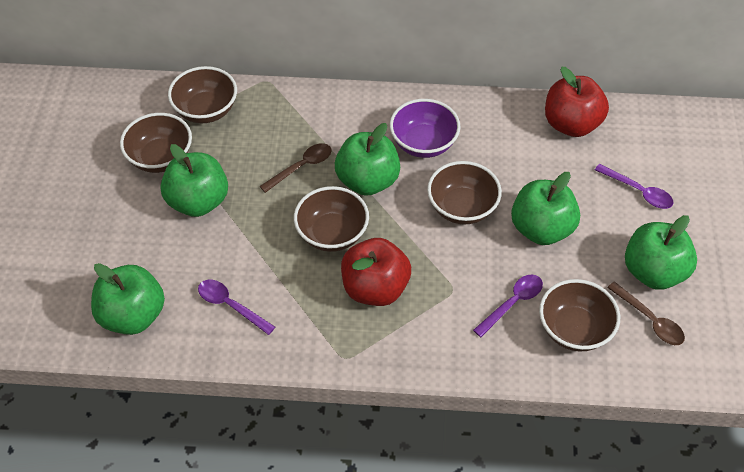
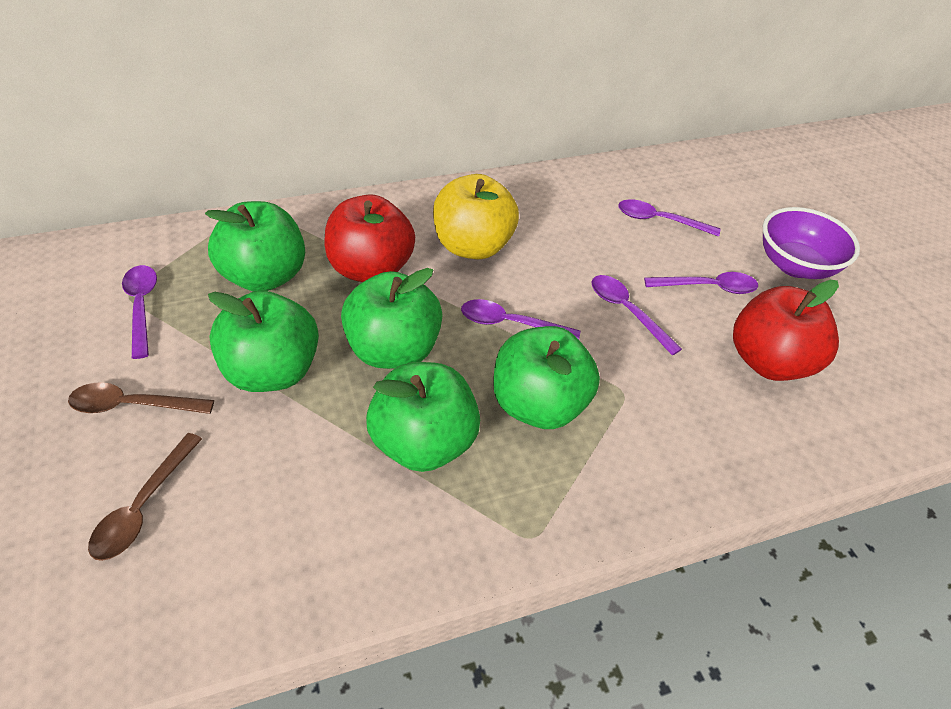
brown bowl: 5 -> 0
purple spoon: 3 -> 5
yellow apple: 0 -> 1

